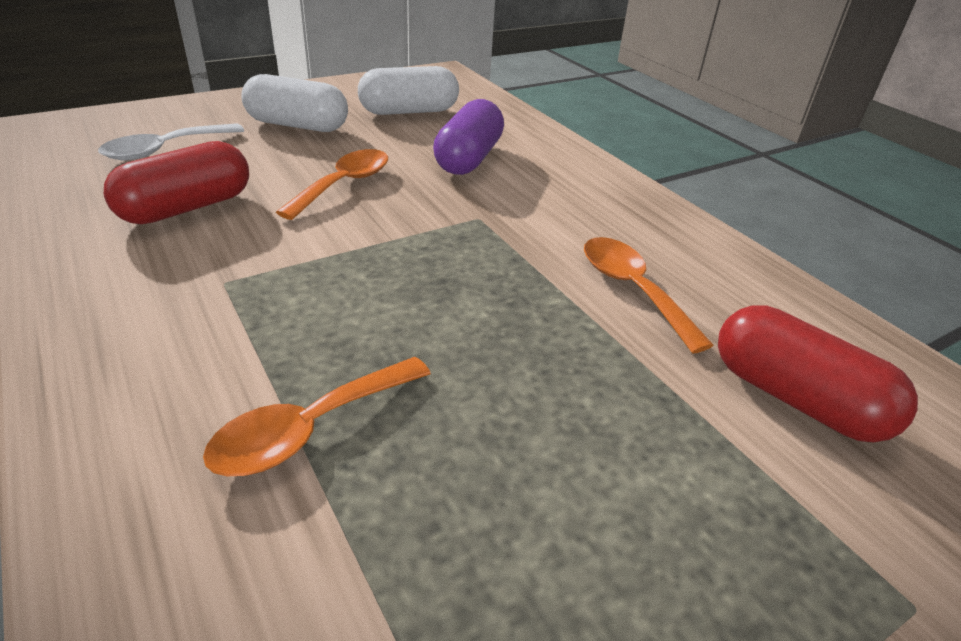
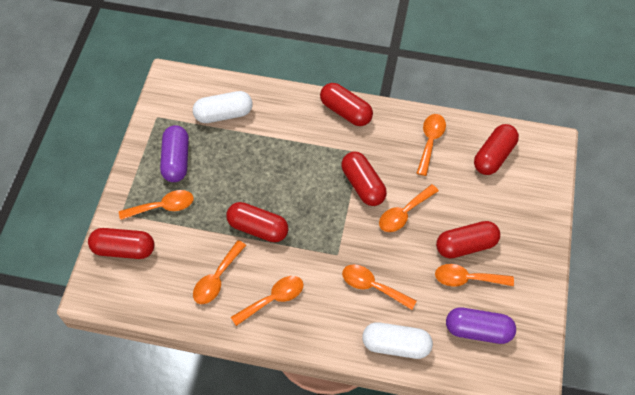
orange spoon: 3 -> 7
purple capsule: 1 -> 2
red capsule: 2 -> 6
white spoon: 1 -> 0

